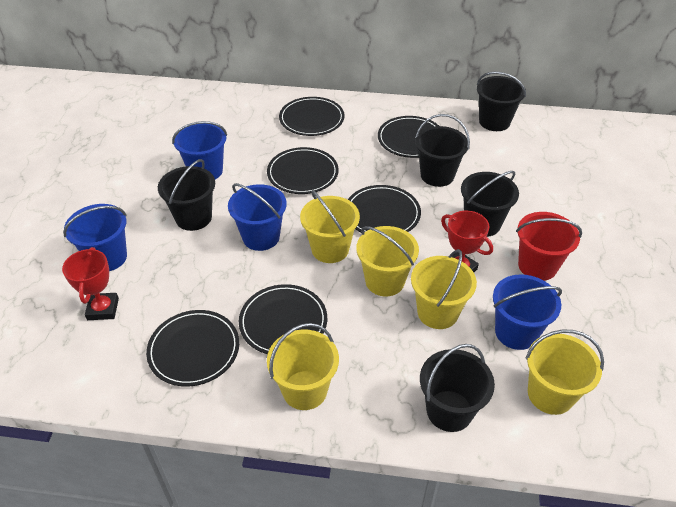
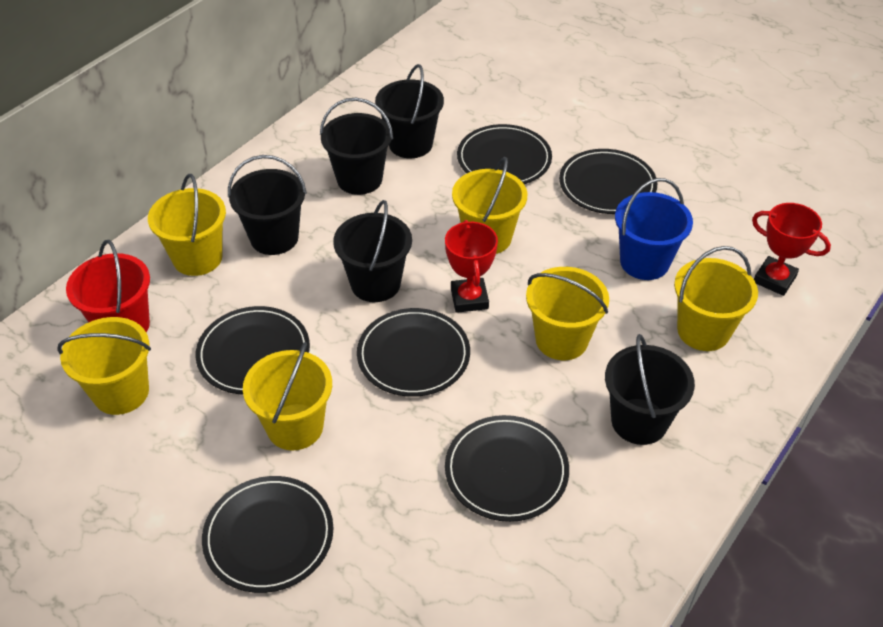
blue bucket: 4 -> 1
yellow bucket: 5 -> 6

